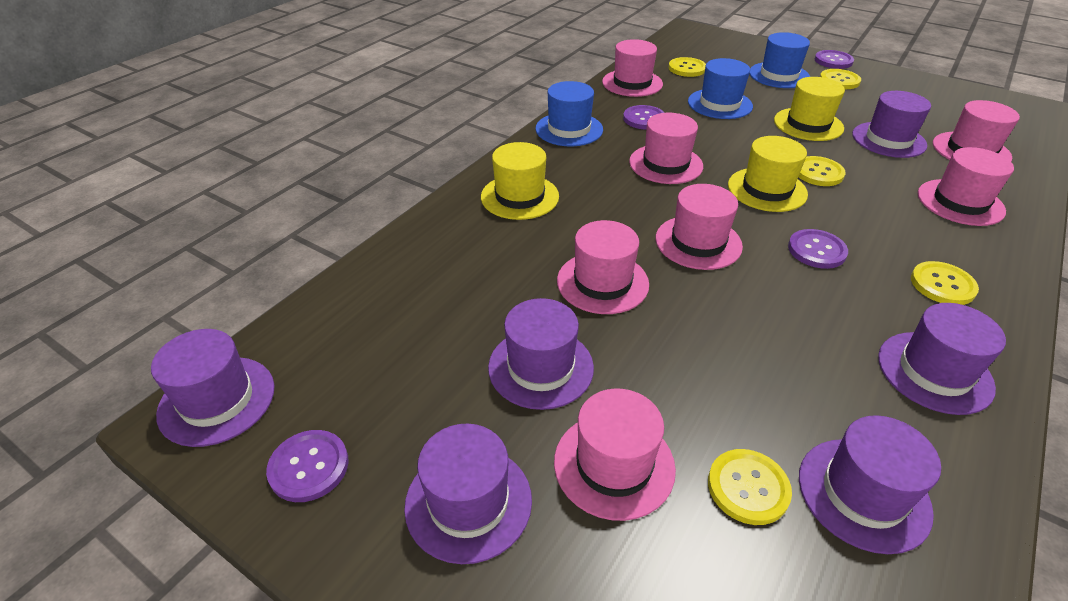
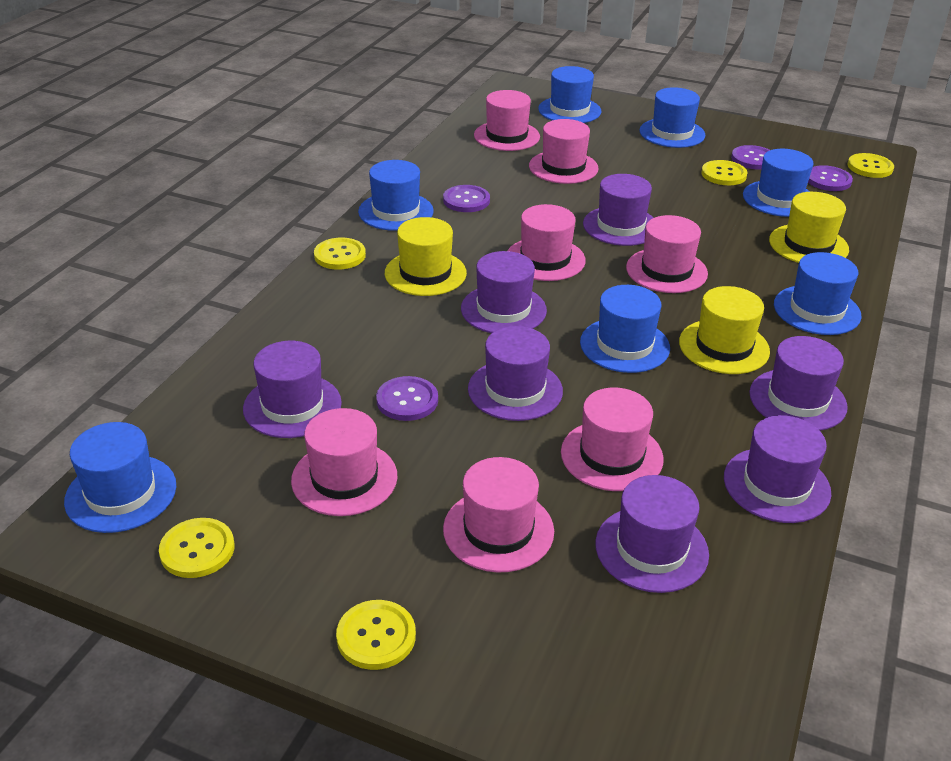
blue hat: 3 -> 7
purple hat: 6 -> 7

